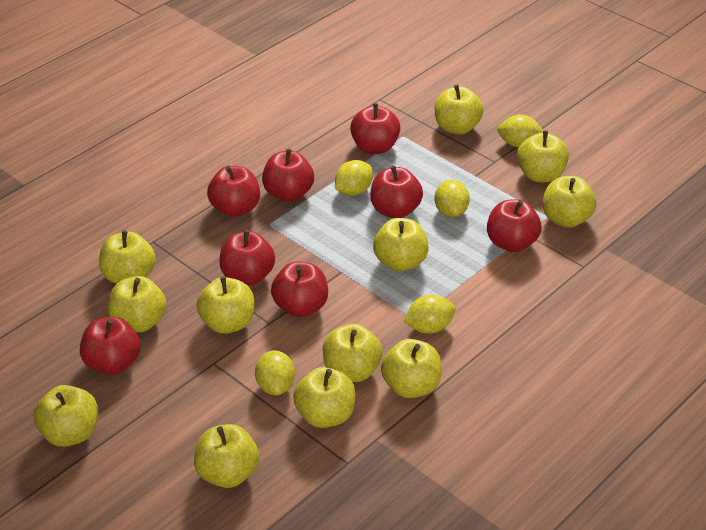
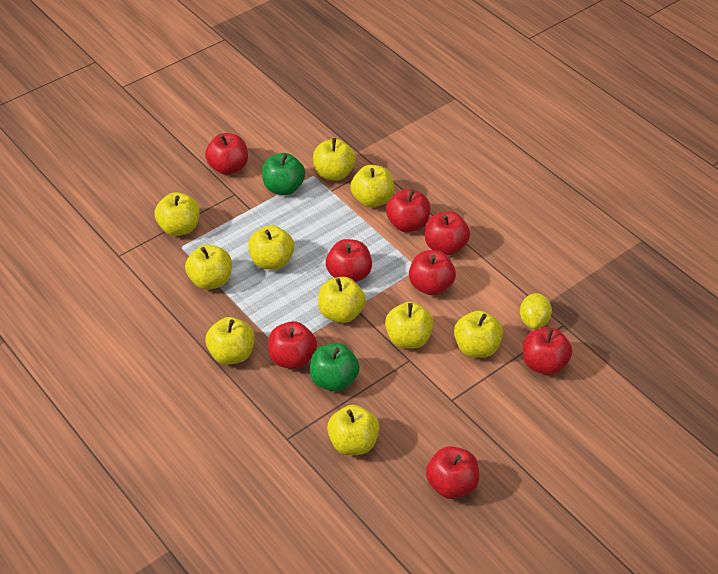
green apple: 0 -> 2
yellow apple: 12 -> 10
yellow lemon: 5 -> 1

